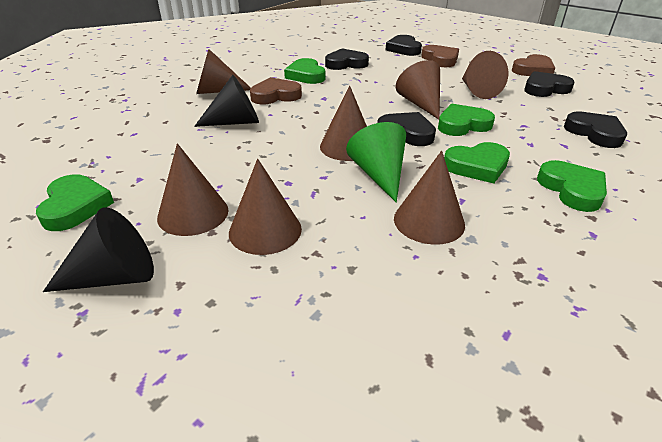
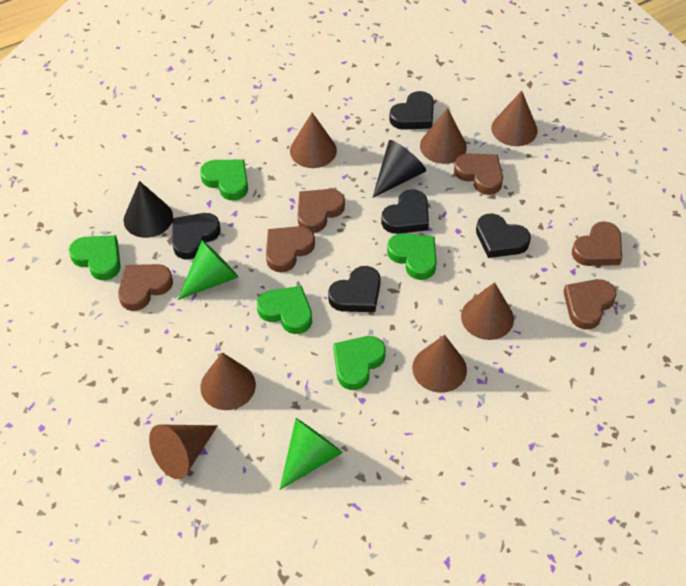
brown heart: 3 -> 6
green cone: 1 -> 2

